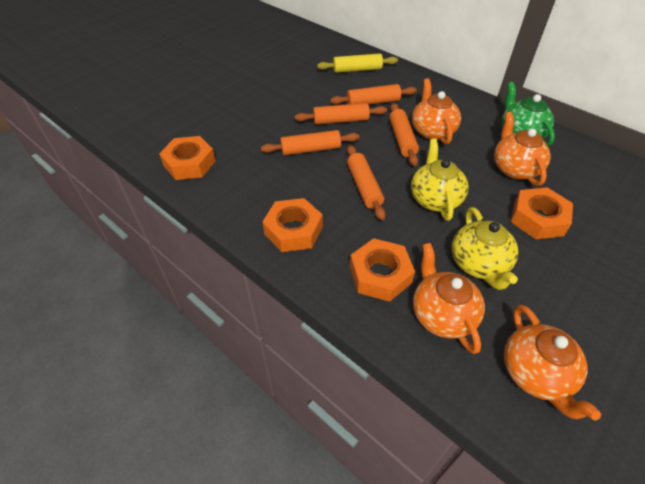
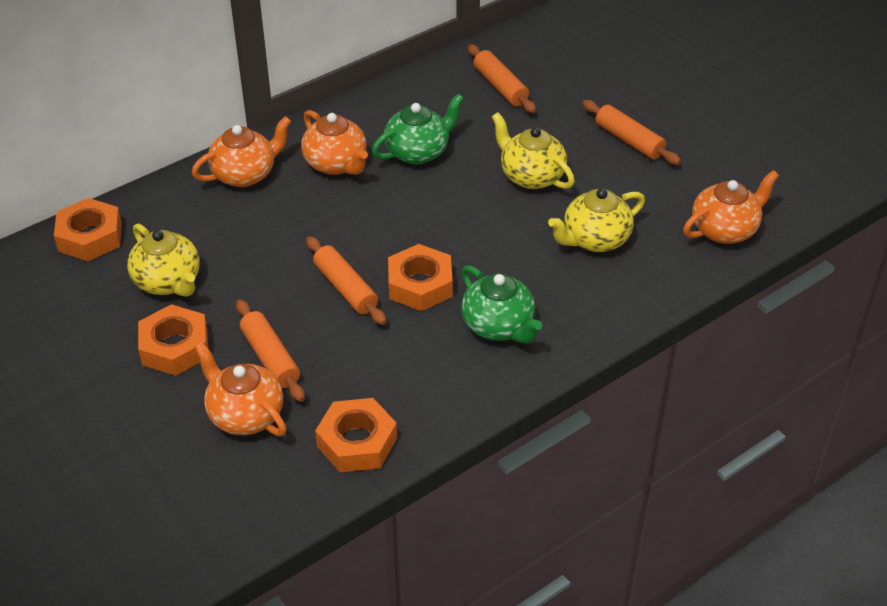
green teapot: 1 -> 2
orange rolling pin: 5 -> 4
yellow rolling pin: 1 -> 0
yellow teapot: 2 -> 3

